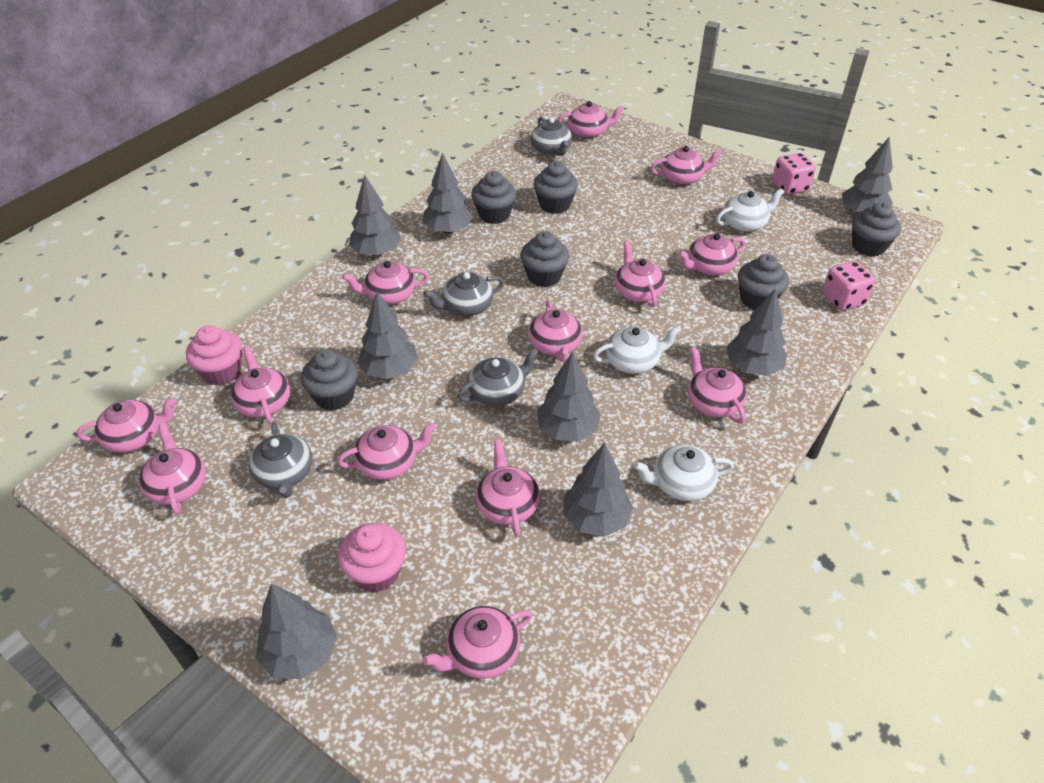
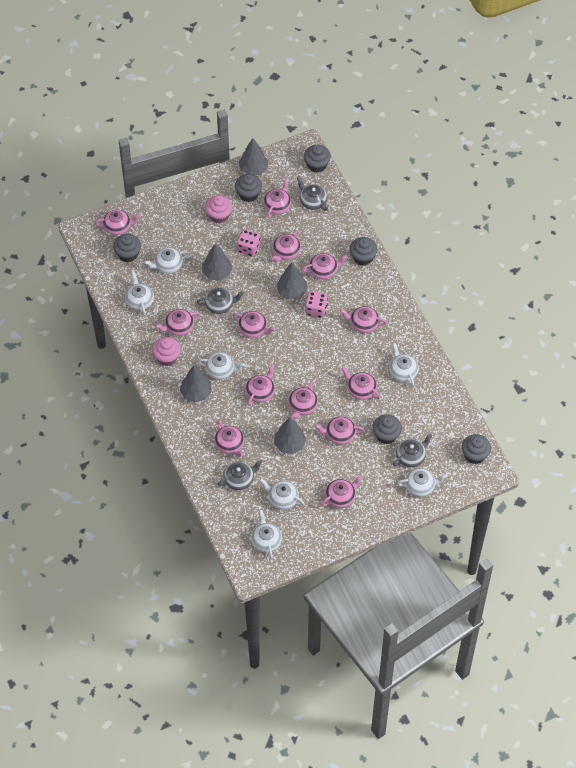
grey tree: 8 -> 5
white teapot: 3 -> 7

